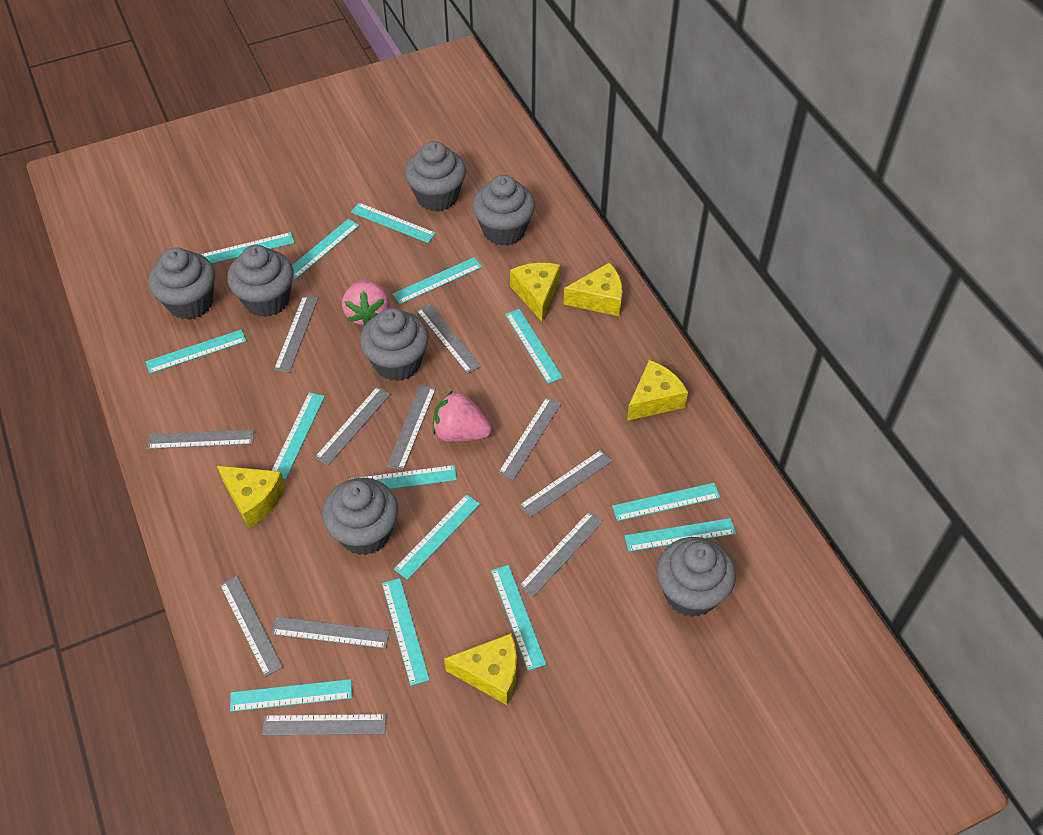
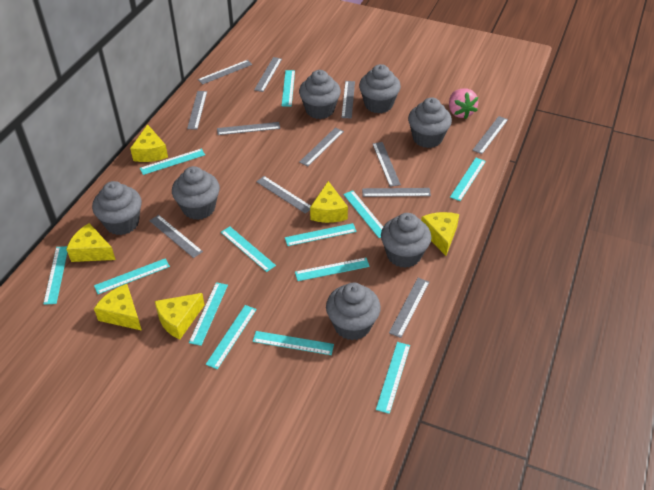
grey ruler: 11 -> 12
pink strawberry: 2 -> 1
turquoise ruler: 14 -> 13
yellow cheese: 5 -> 6

